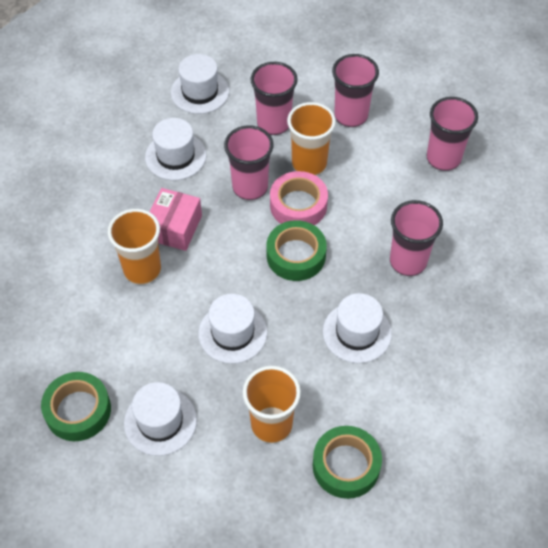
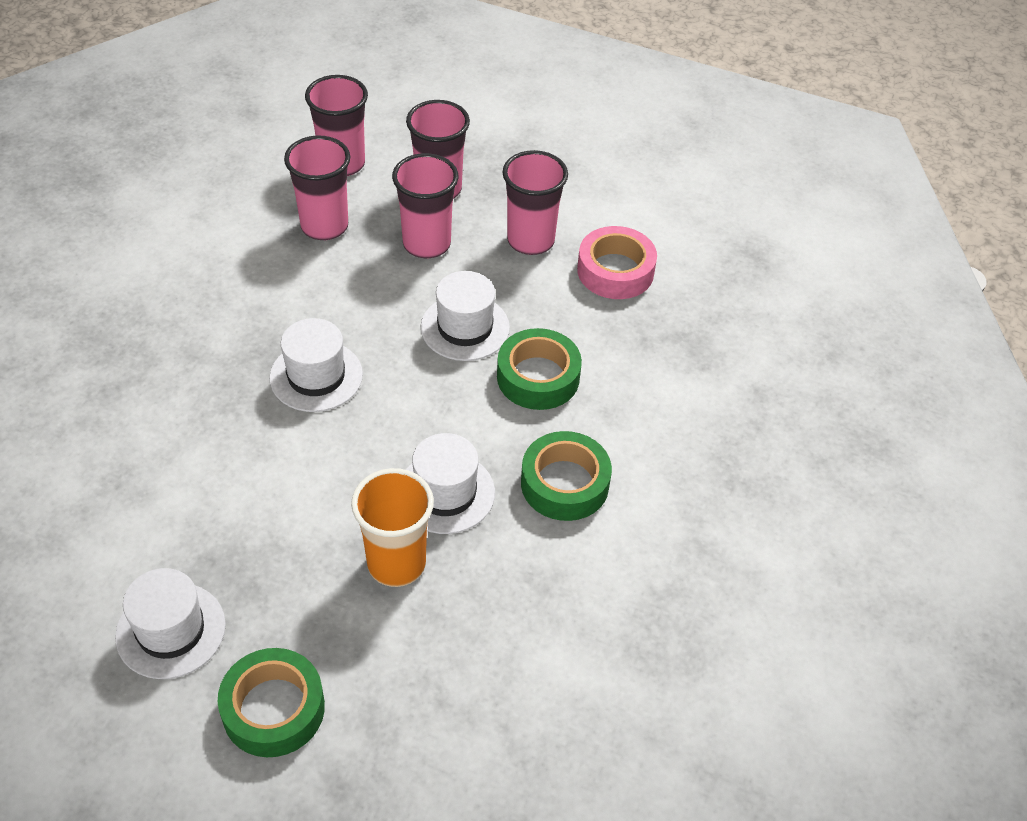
orange cup: 3 -> 1
pink box: 1 -> 0
white hat: 5 -> 4

